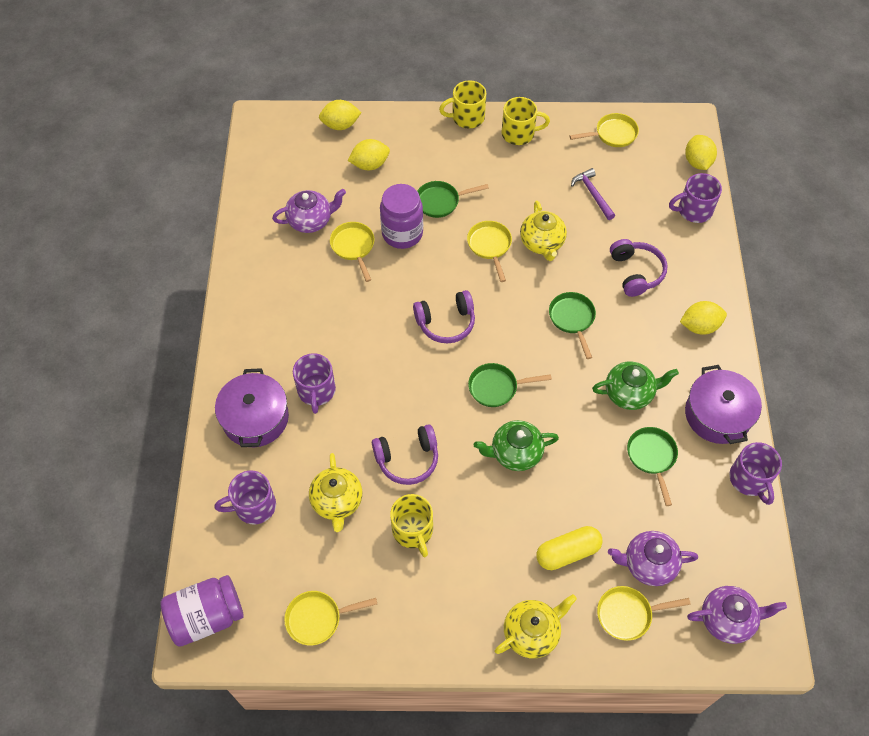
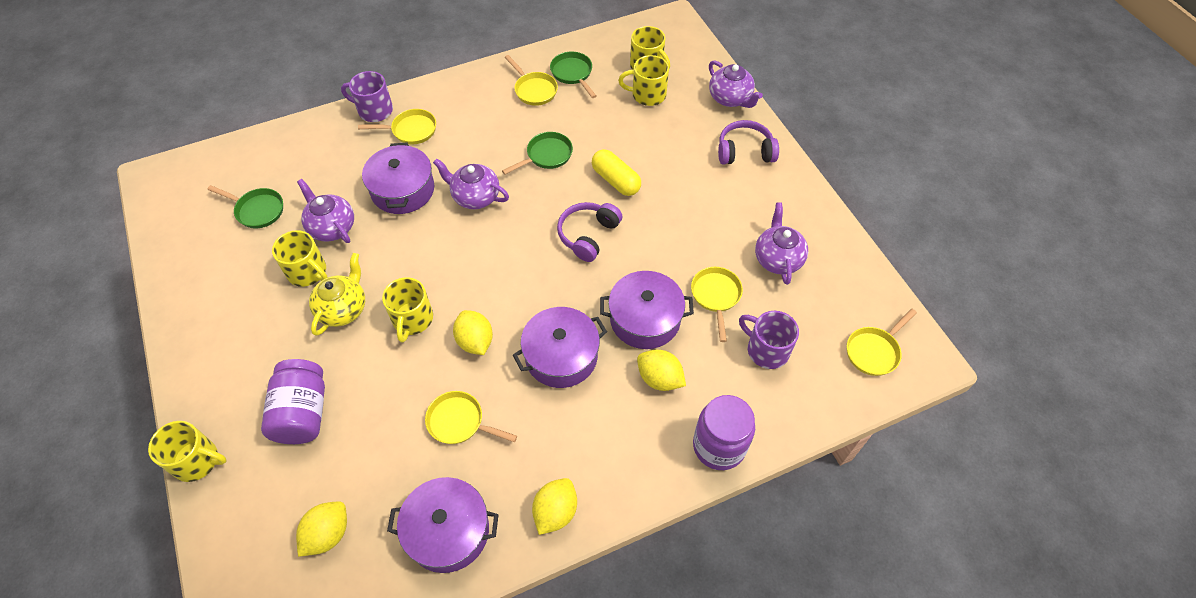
green pan: 4 -> 3
green teapot: 2 -> 0
purple hammer: 1 -> 0
purple headphones: 3 -> 2
purple mug: 4 -> 2
purple pot: 2 -> 4
purple teapot: 3 -> 4
yellow mug: 3 -> 5
yellow teapot: 3 -> 1

